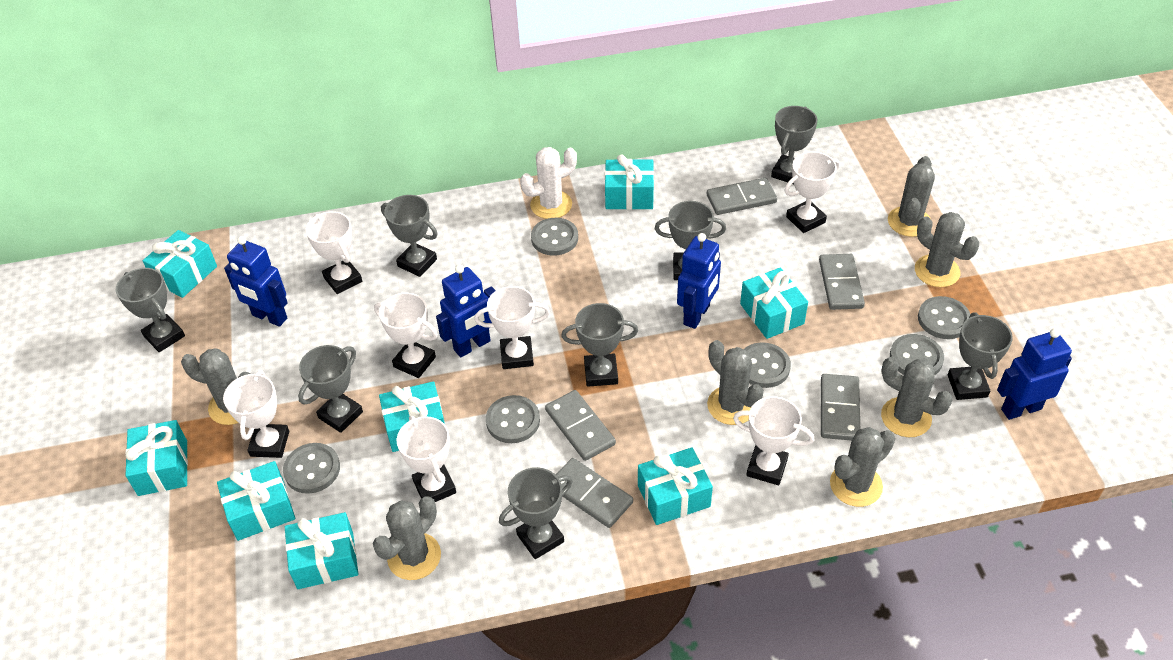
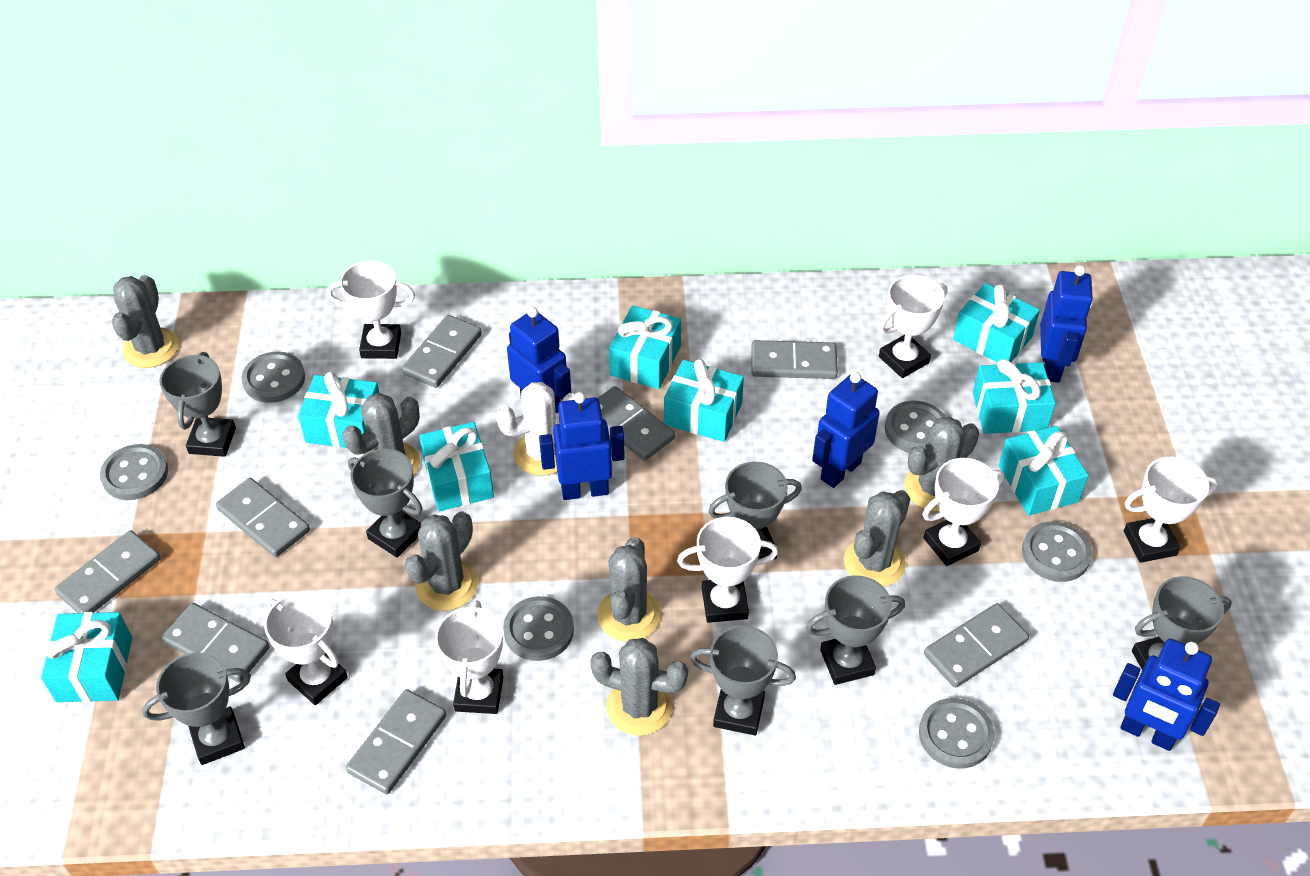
blue robot: 4 -> 5
grey domino: 5 -> 8
grey trophy: 8 -> 7

